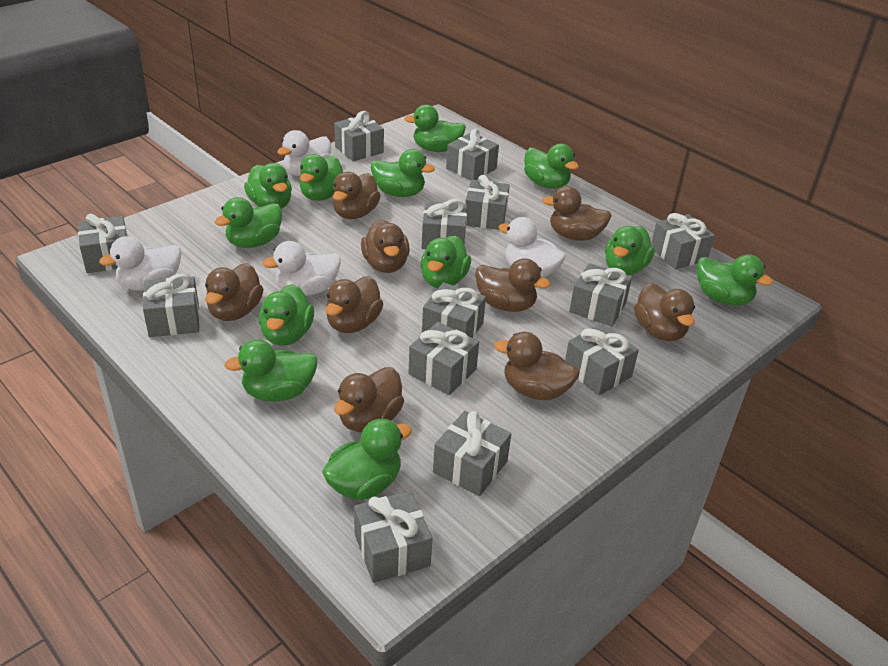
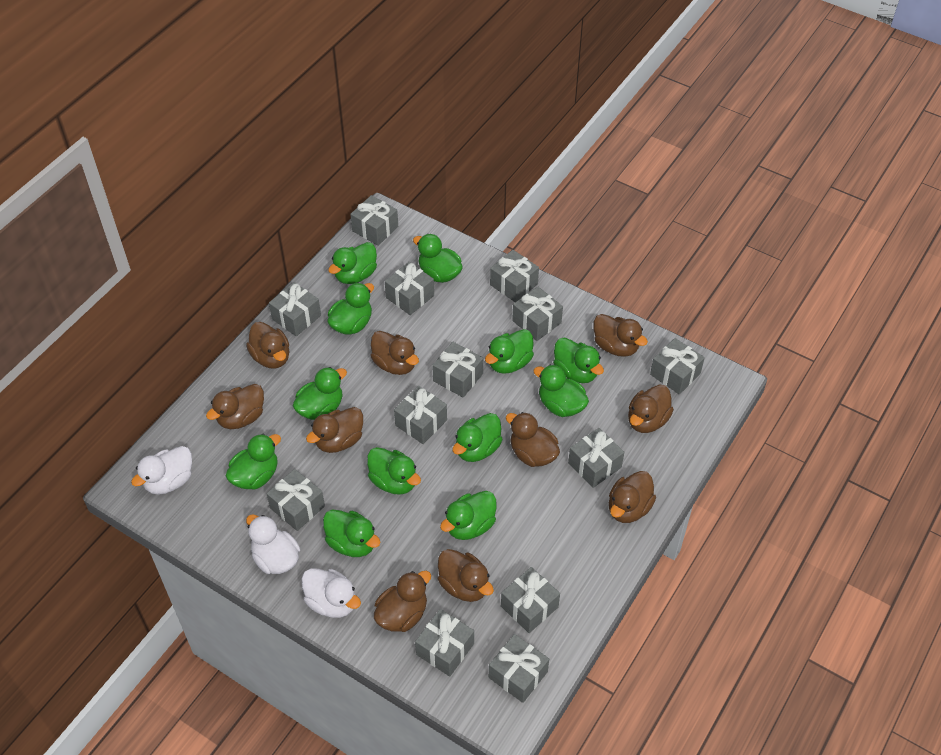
brown duck: 9 -> 10
white duck: 4 -> 3

